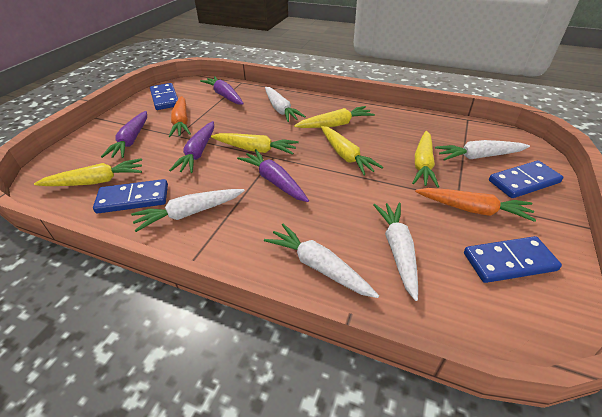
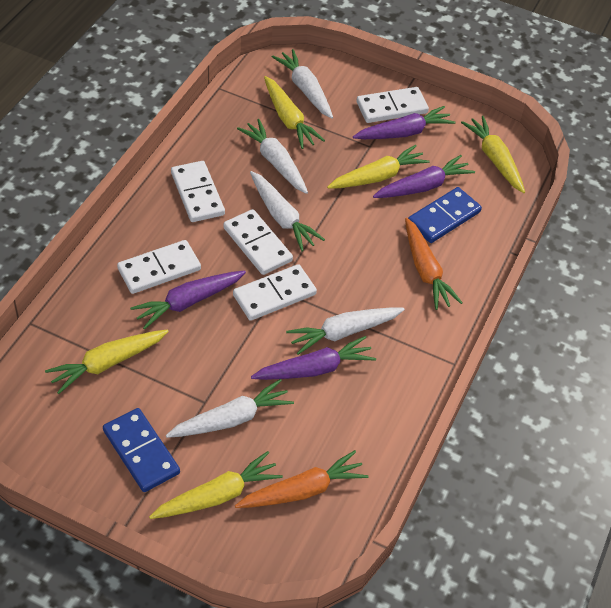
blue domino: 4 -> 2
white domino: 0 -> 5

